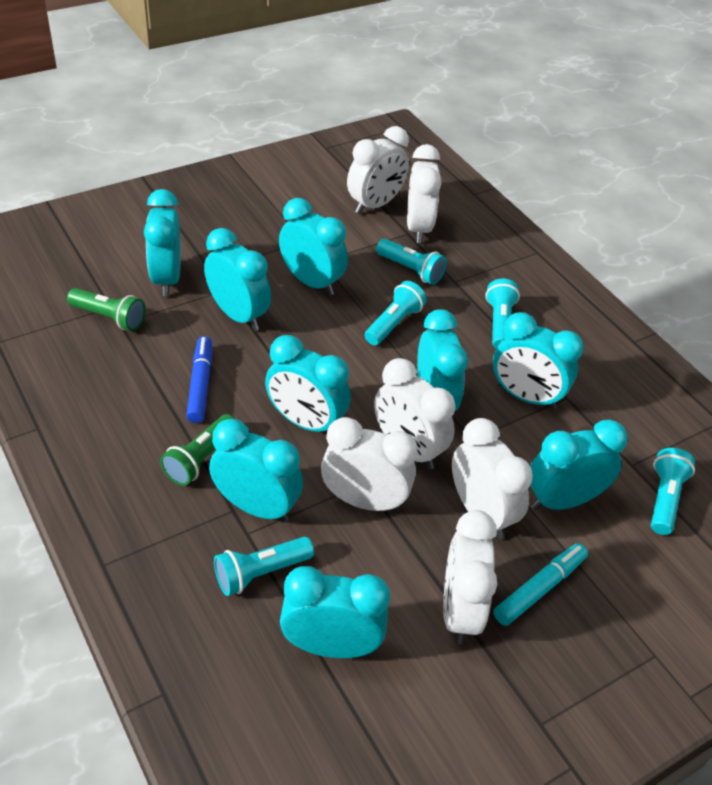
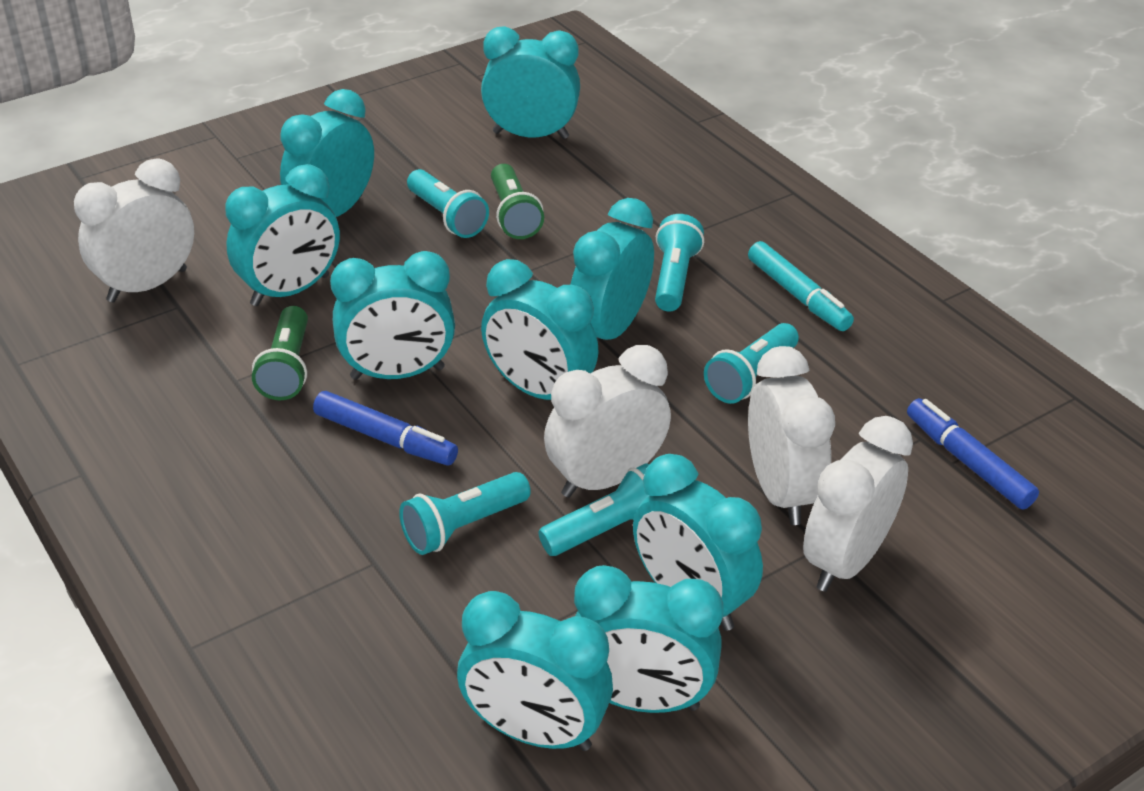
blue marker: 1 -> 2
white clock: 6 -> 4

